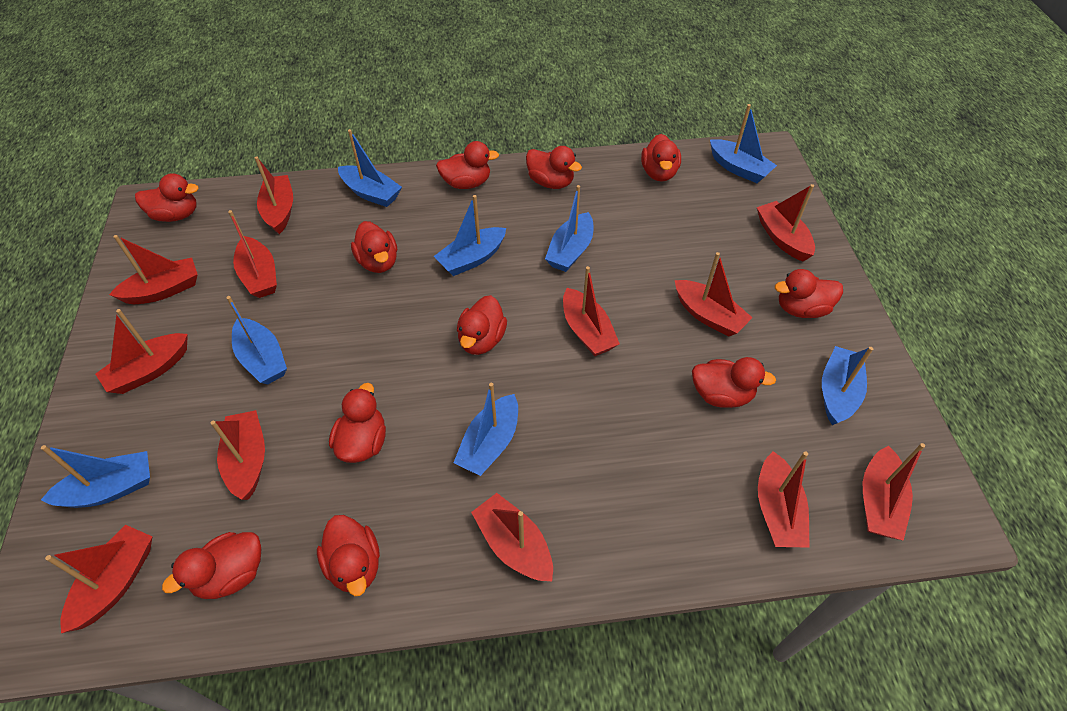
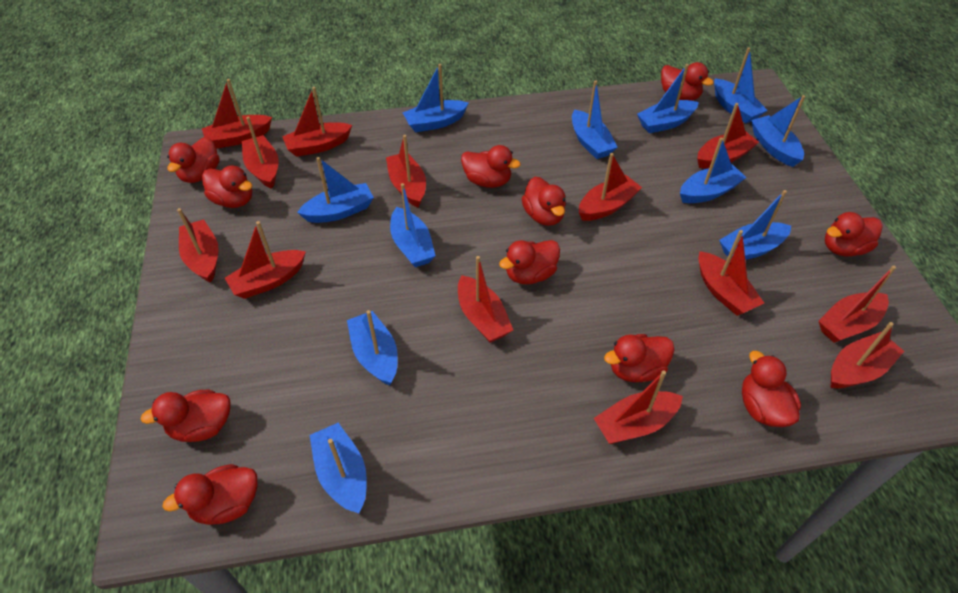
blue boat: 8 -> 11
red boat: 12 -> 13

